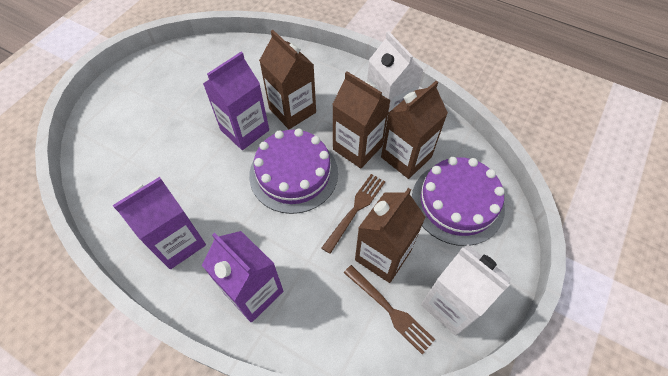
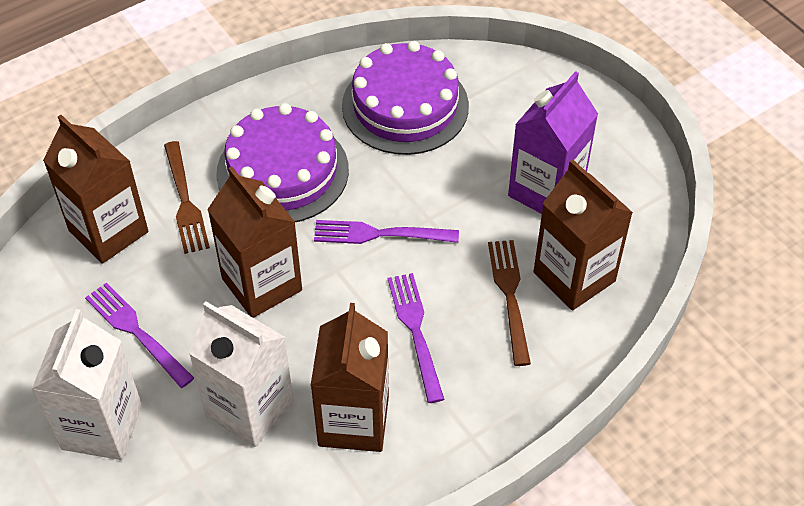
purple carton: 3 -> 1
purple fork: 0 -> 3

